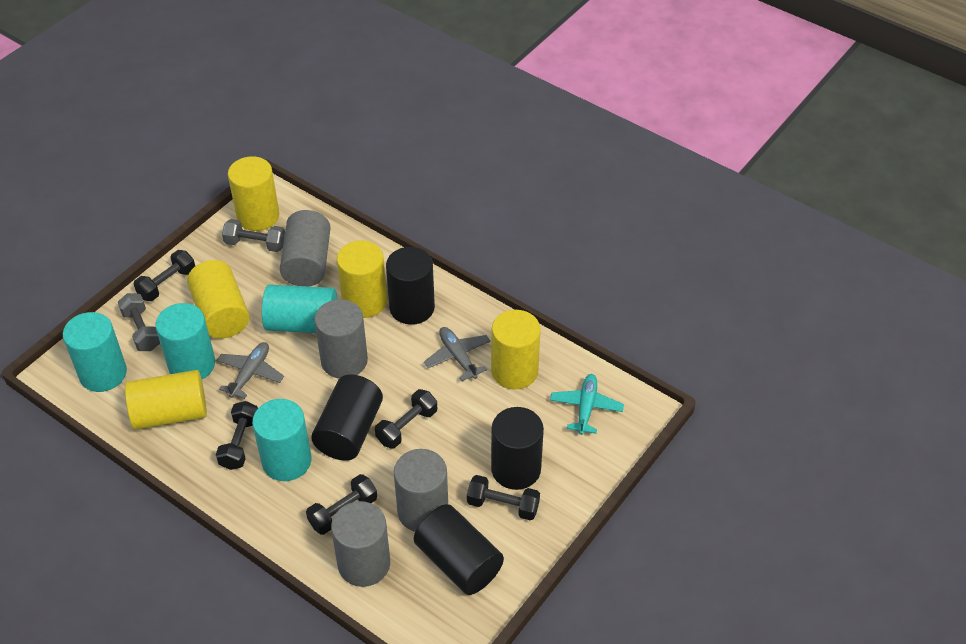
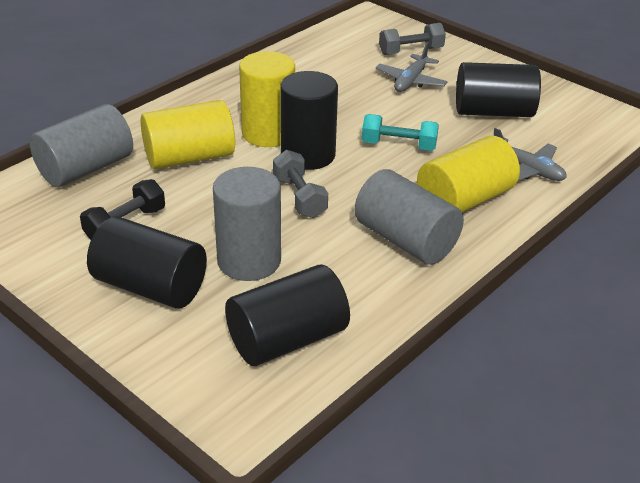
black dumbbell: 5 -> 1
grey cylinder: 4 -> 3
turquoise cylinder: 4 -> 0
turquoise dumbbell: 0 -> 1
turquoise plane: 1 -> 0
yellow cylinder: 5 -> 3

